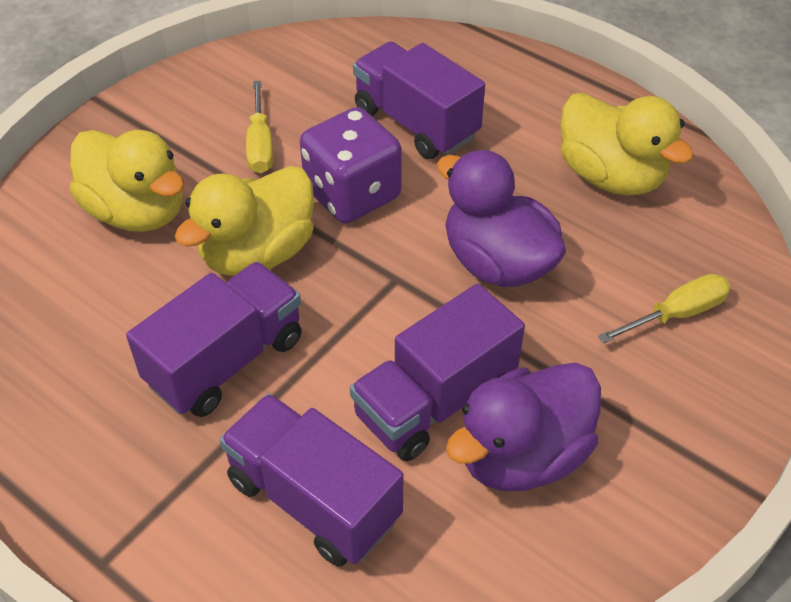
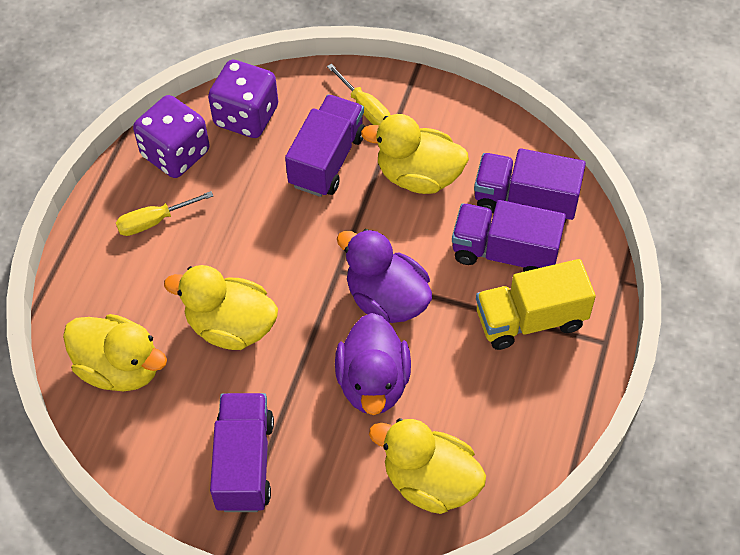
purple dice: 1 -> 2
yellow duck: 3 -> 4
yellow truck: 0 -> 1

